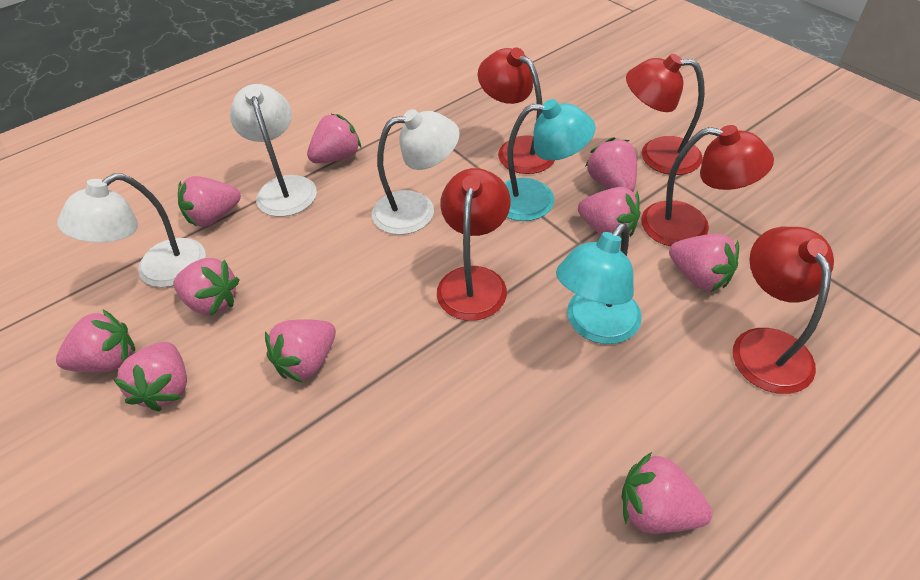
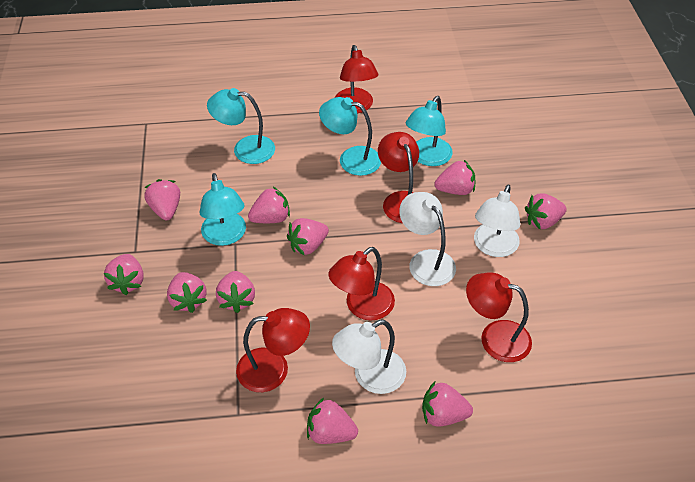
turquoise lamp: 2 -> 4

